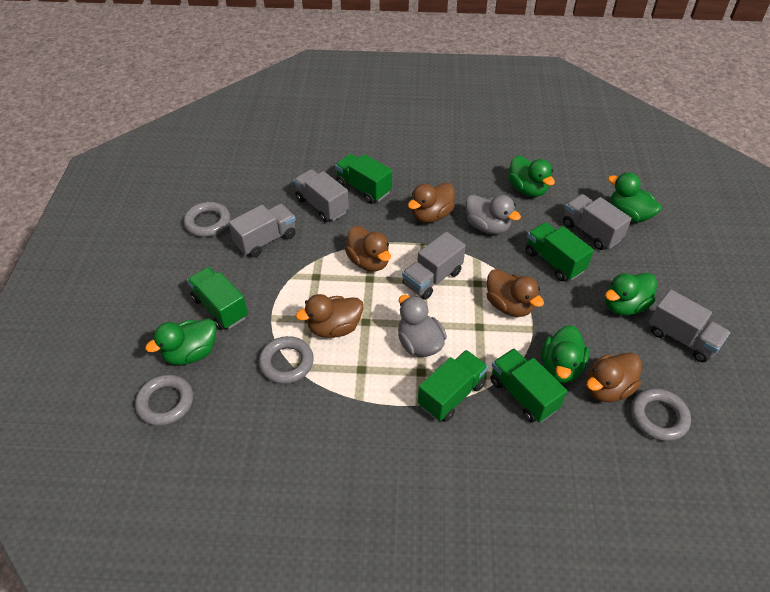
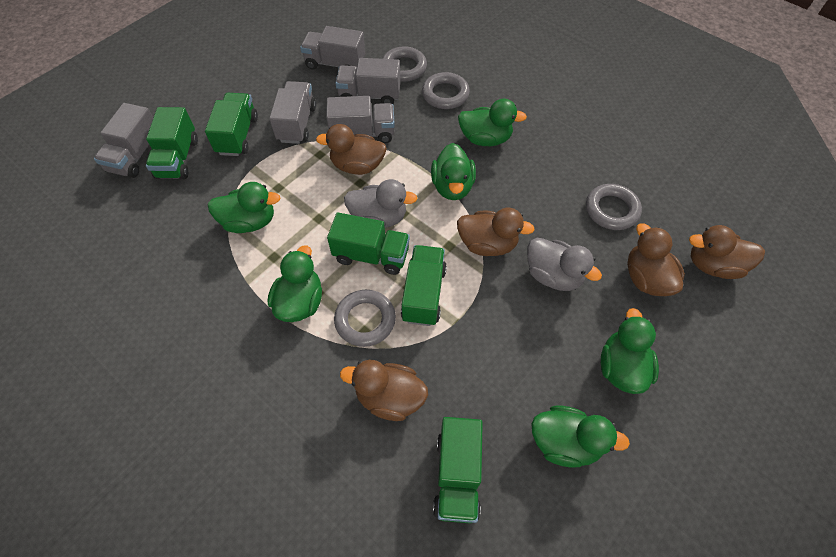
green duck: 5 -> 6

